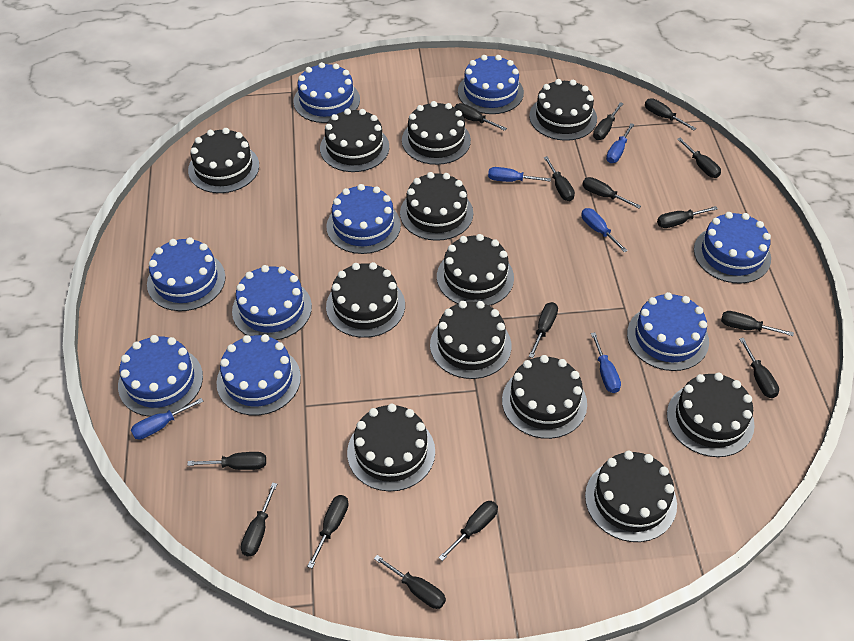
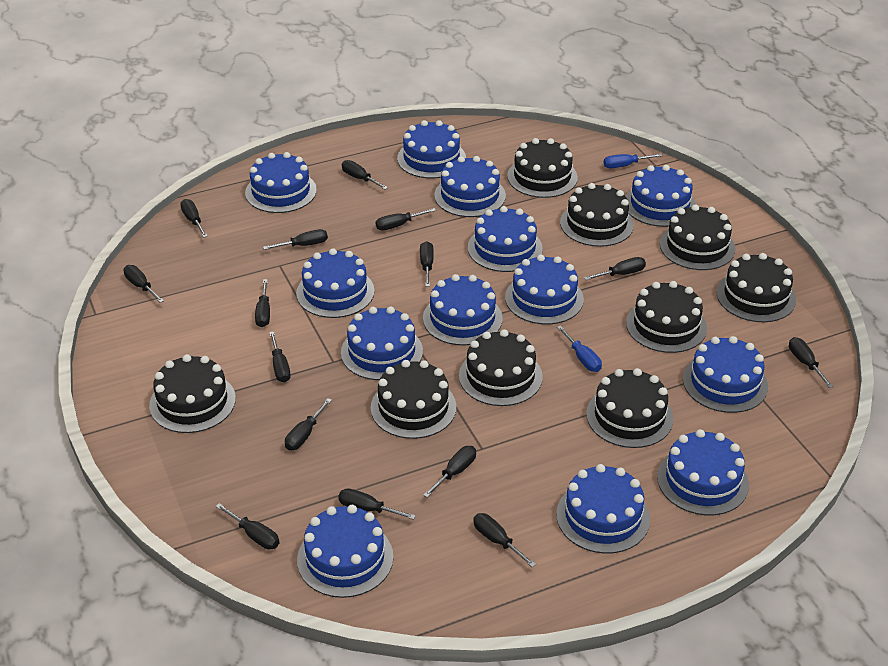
black cake: 12 -> 9
blue cake: 9 -> 13
blue screwdriver: 5 -> 2

